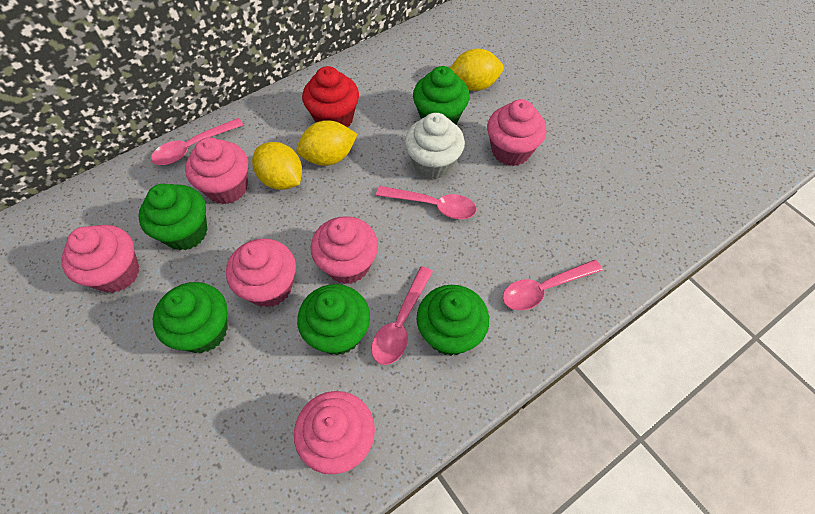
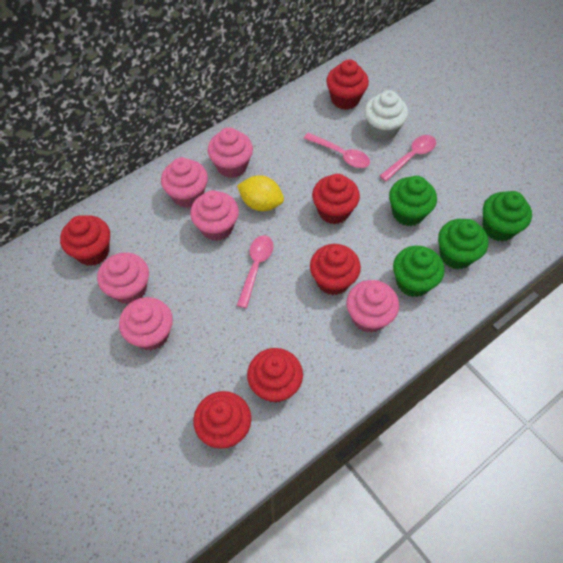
green cupcake: 5 -> 4
pink spoon: 4 -> 3
red cupcake: 1 -> 6
yellow lemon: 3 -> 1

